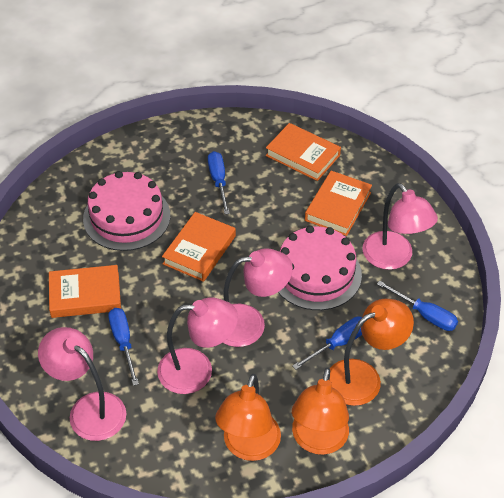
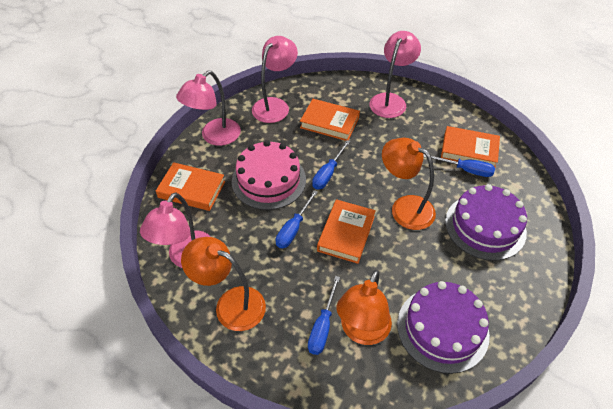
pink cake: 2 -> 1
purple cake: 0 -> 2

